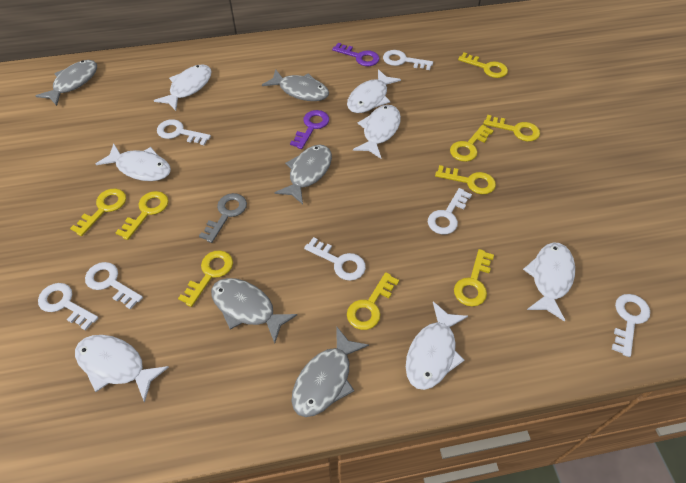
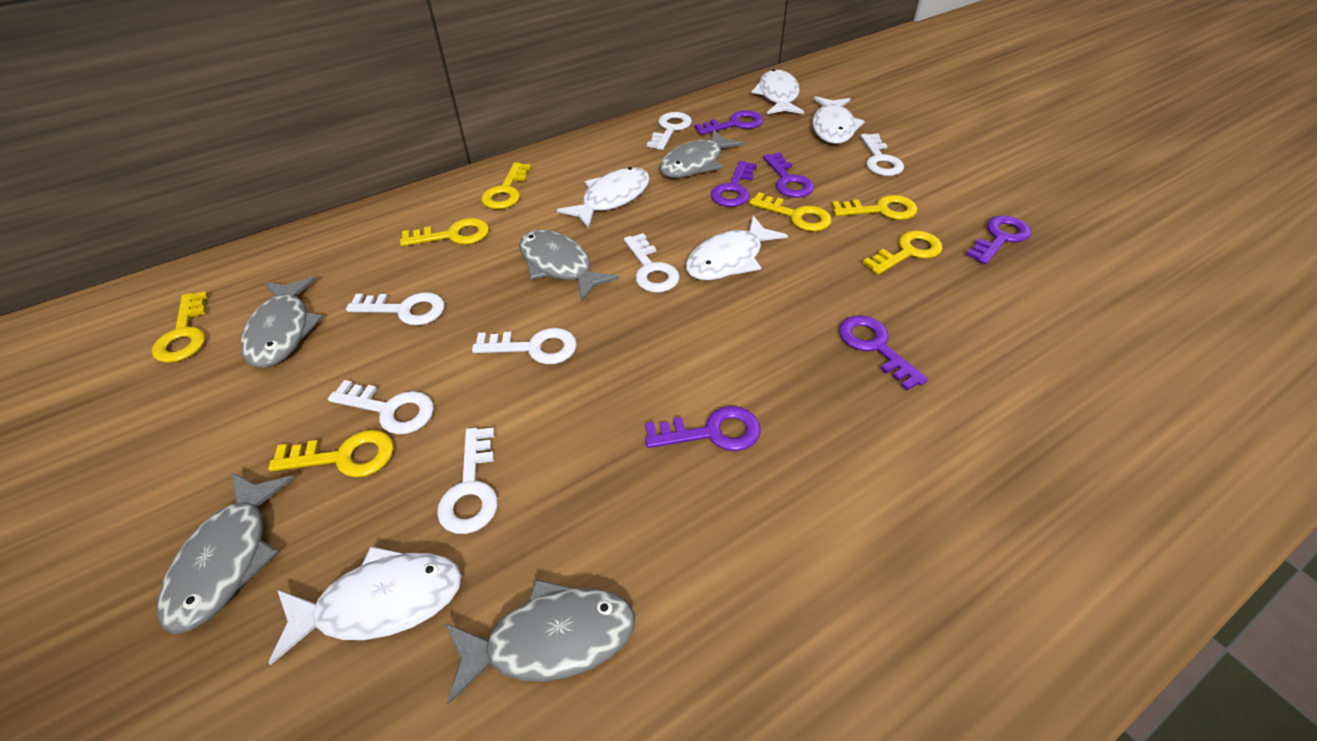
grey key: 1 -> 0
purple key: 2 -> 6
white fish: 7 -> 5
yellow key: 9 -> 7

